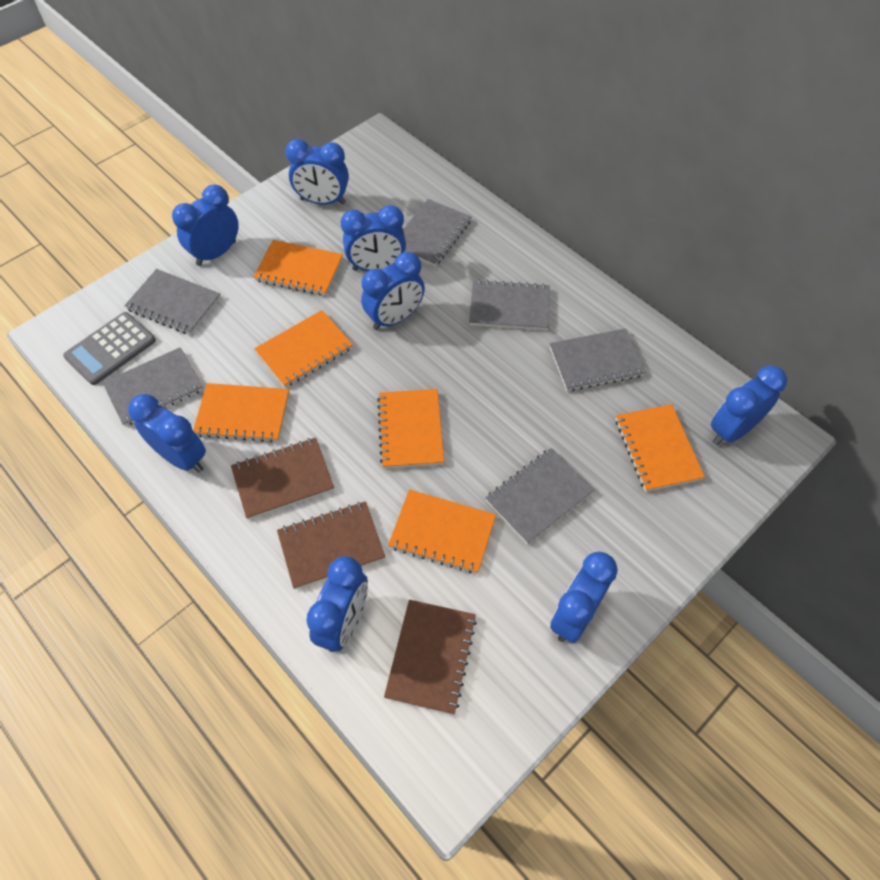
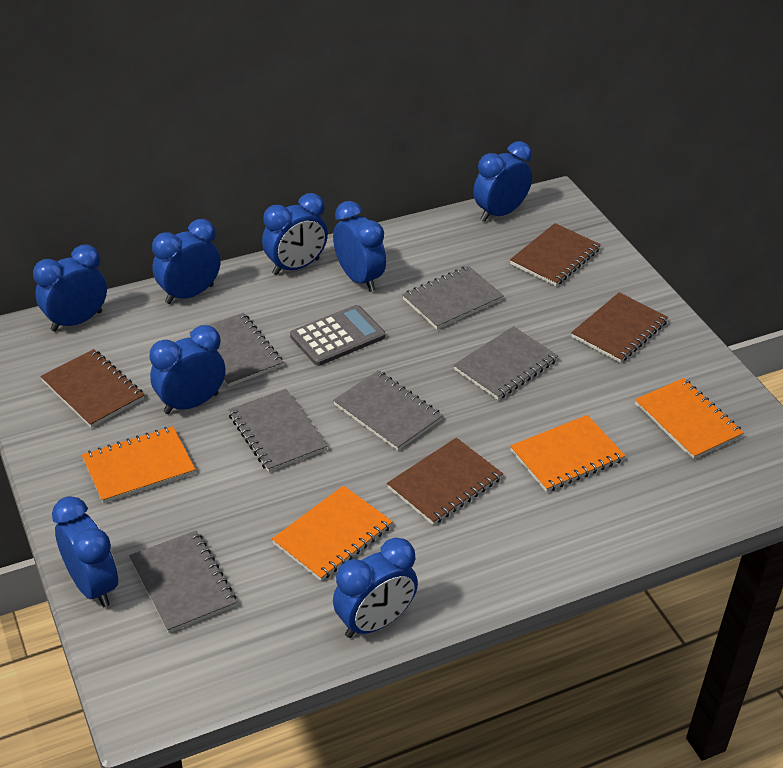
brown notebook: 3 -> 4
orange notebook: 6 -> 4

